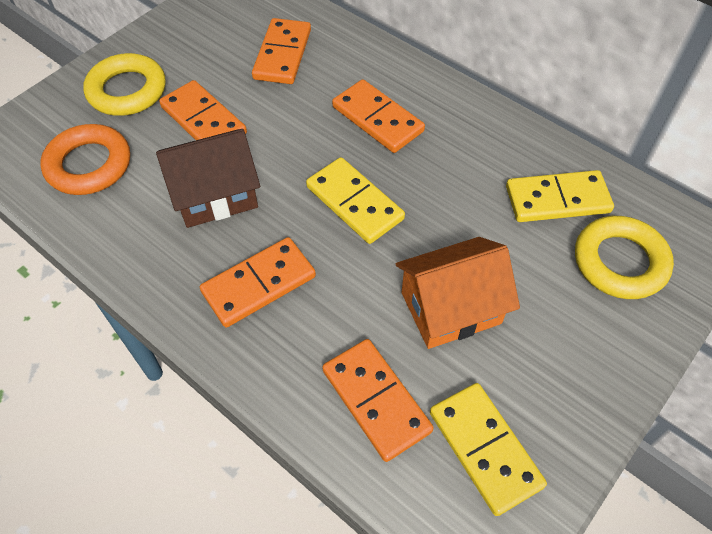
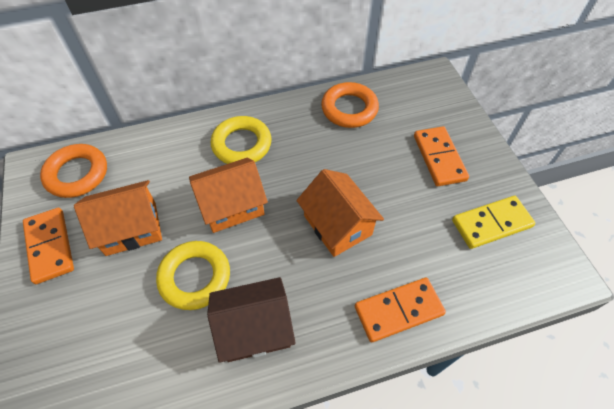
orange domino: 5 -> 3
orange house: 1 -> 3
orange ring: 1 -> 2
yellow domino: 3 -> 1

